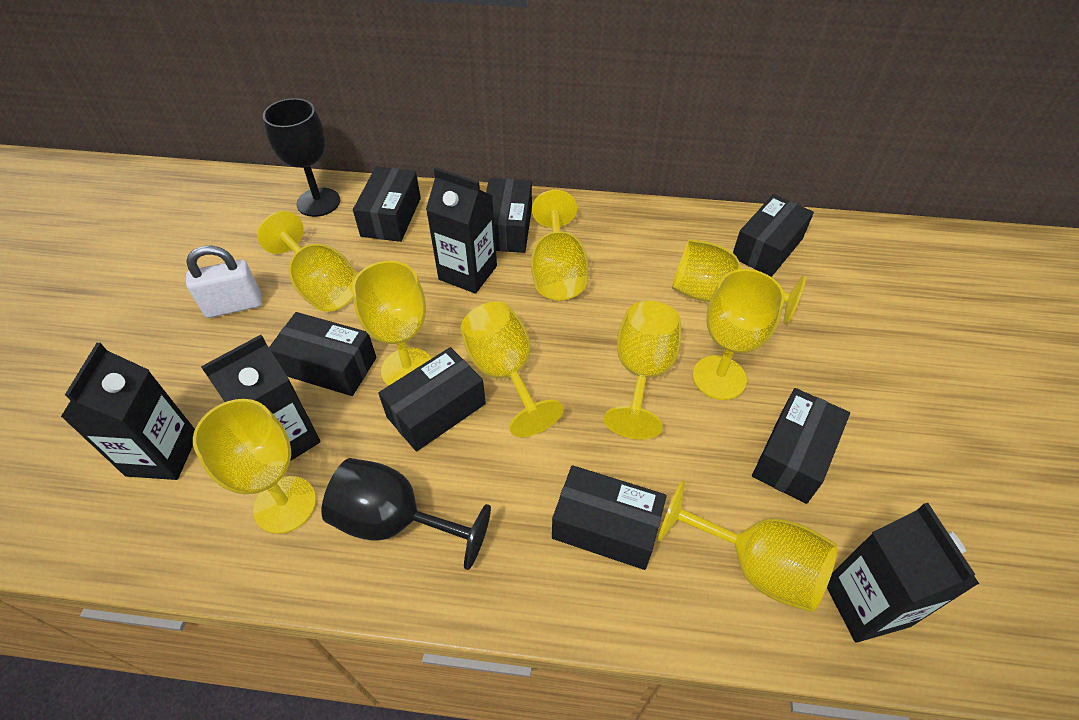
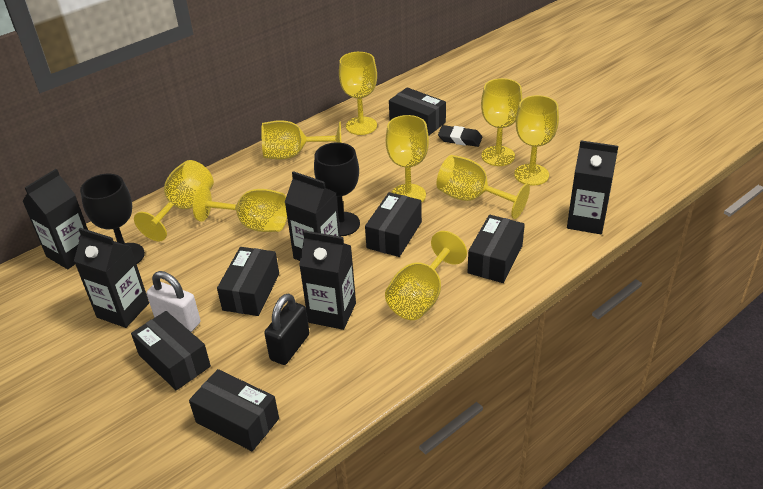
black box: 7 -> 6
black carton: 4 -> 5
black eraser: 0 -> 1
black padlock: 0 -> 1

